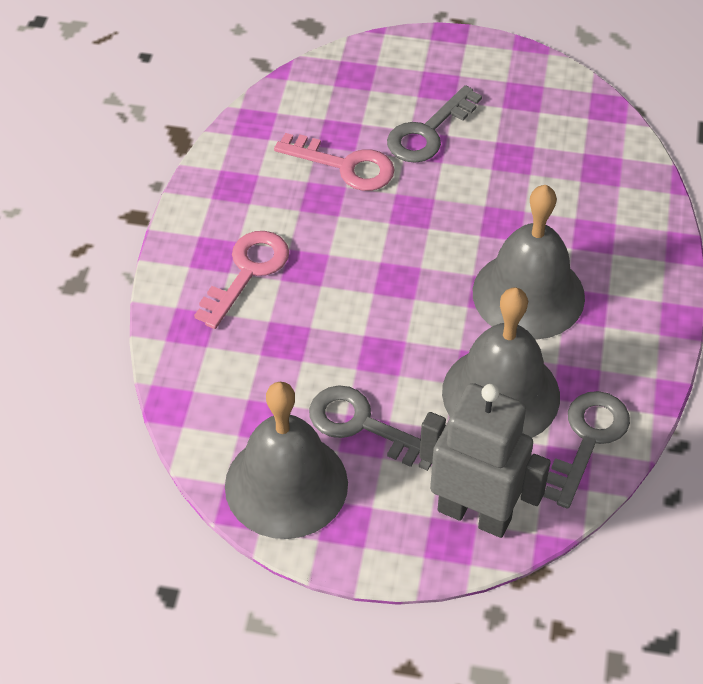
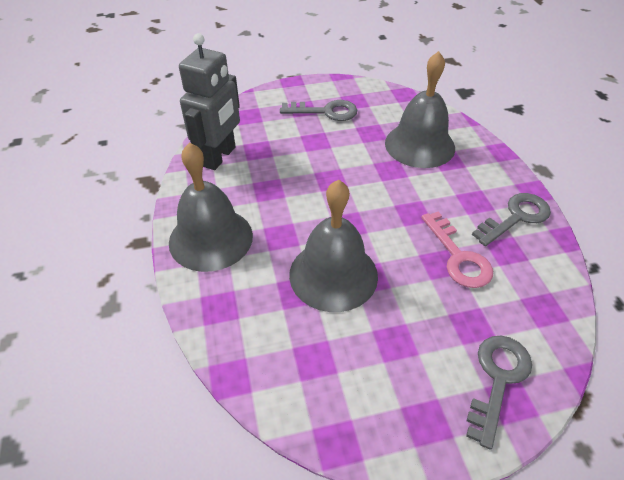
pink key: 2 -> 1

